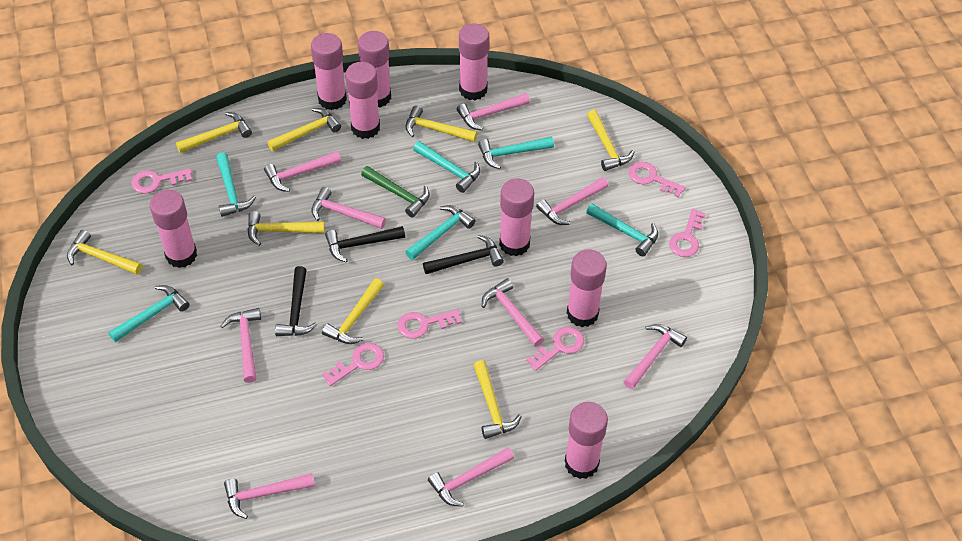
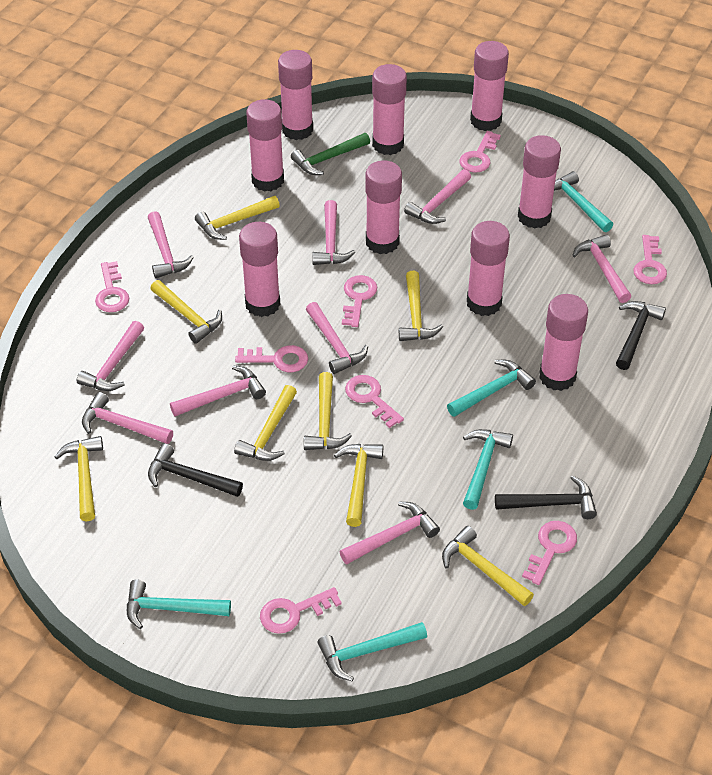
pink glue stick: 8 -> 9
pink key: 6 -> 8
turquoise hammer: 6 -> 5

